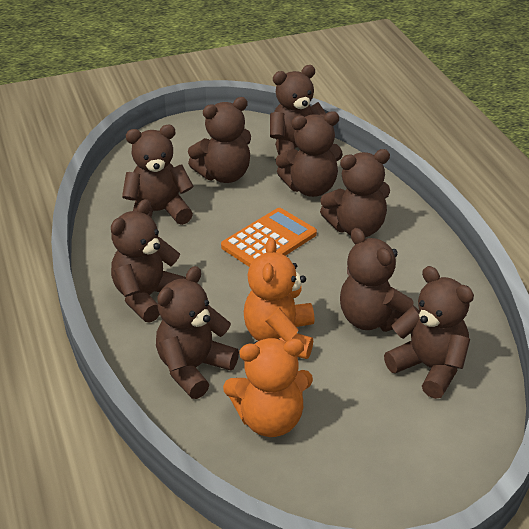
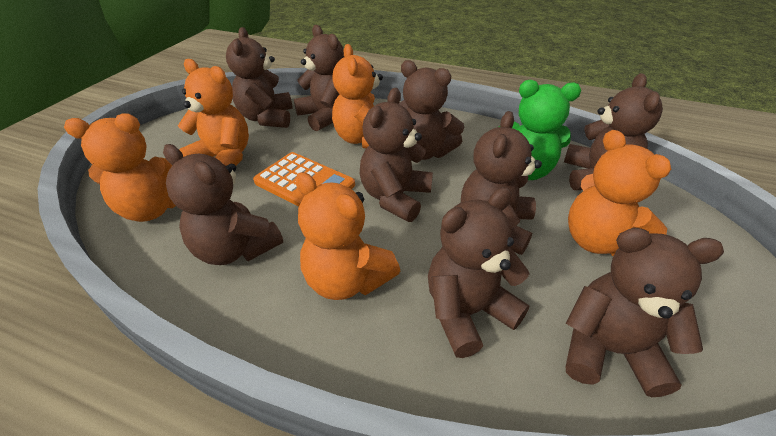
green teddy bear: 0 -> 1
orange teddy bear: 2 -> 5

